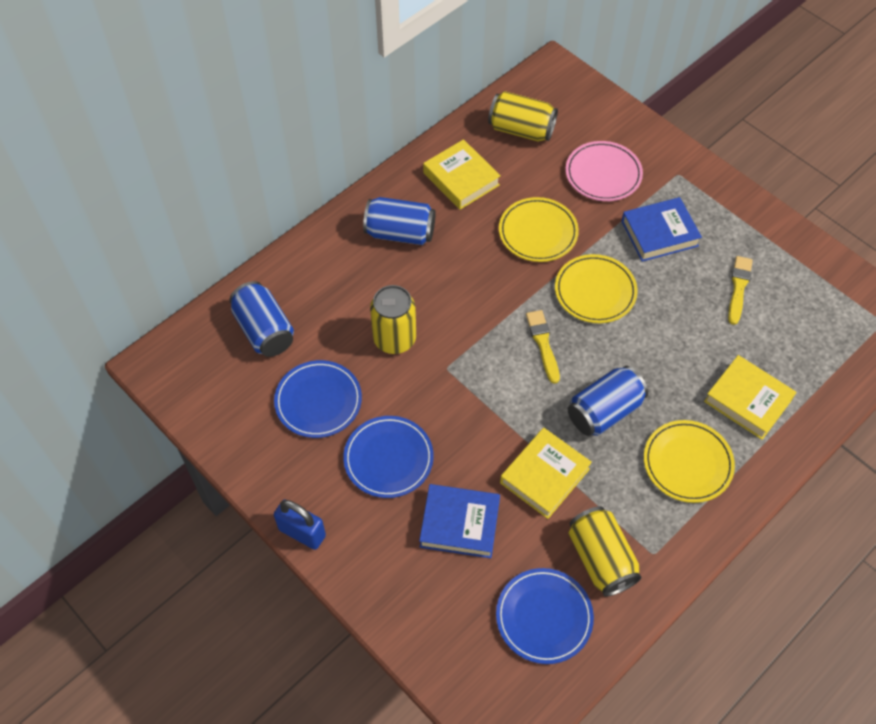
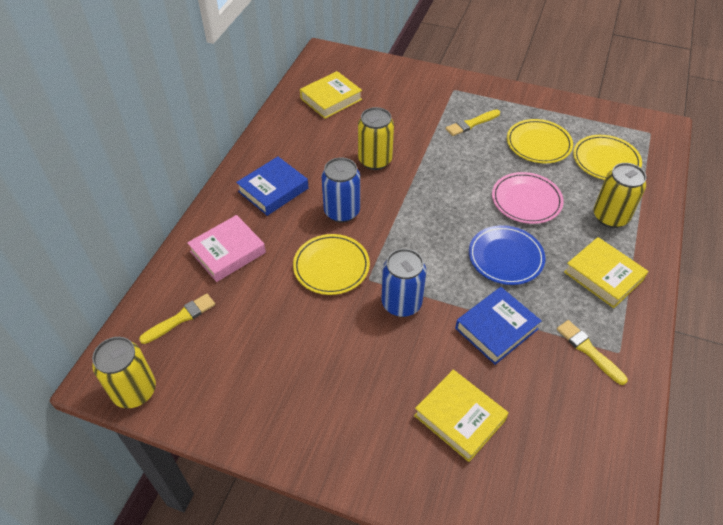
blue can: 3 -> 2
blue padlock: 1 -> 0
blue plate: 3 -> 1
pink book: 0 -> 1
yellow brush: 2 -> 3

